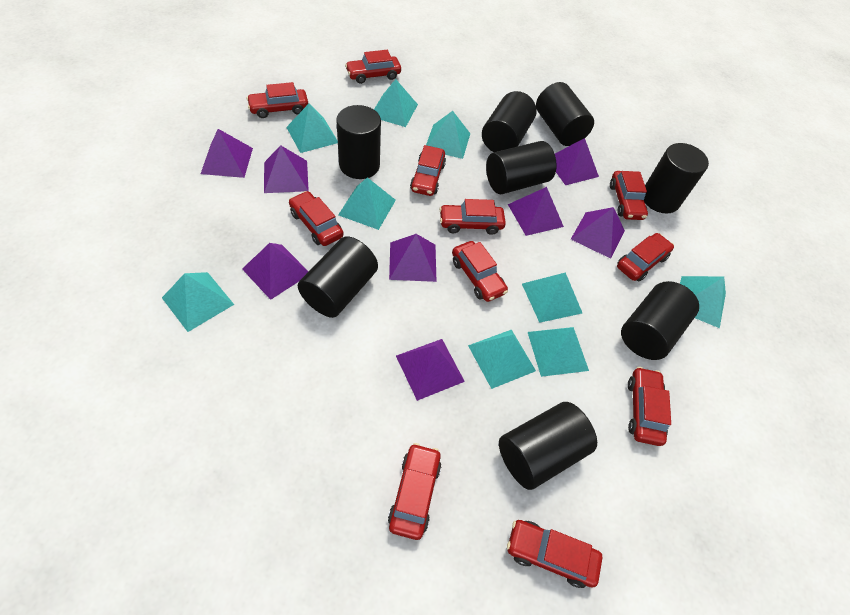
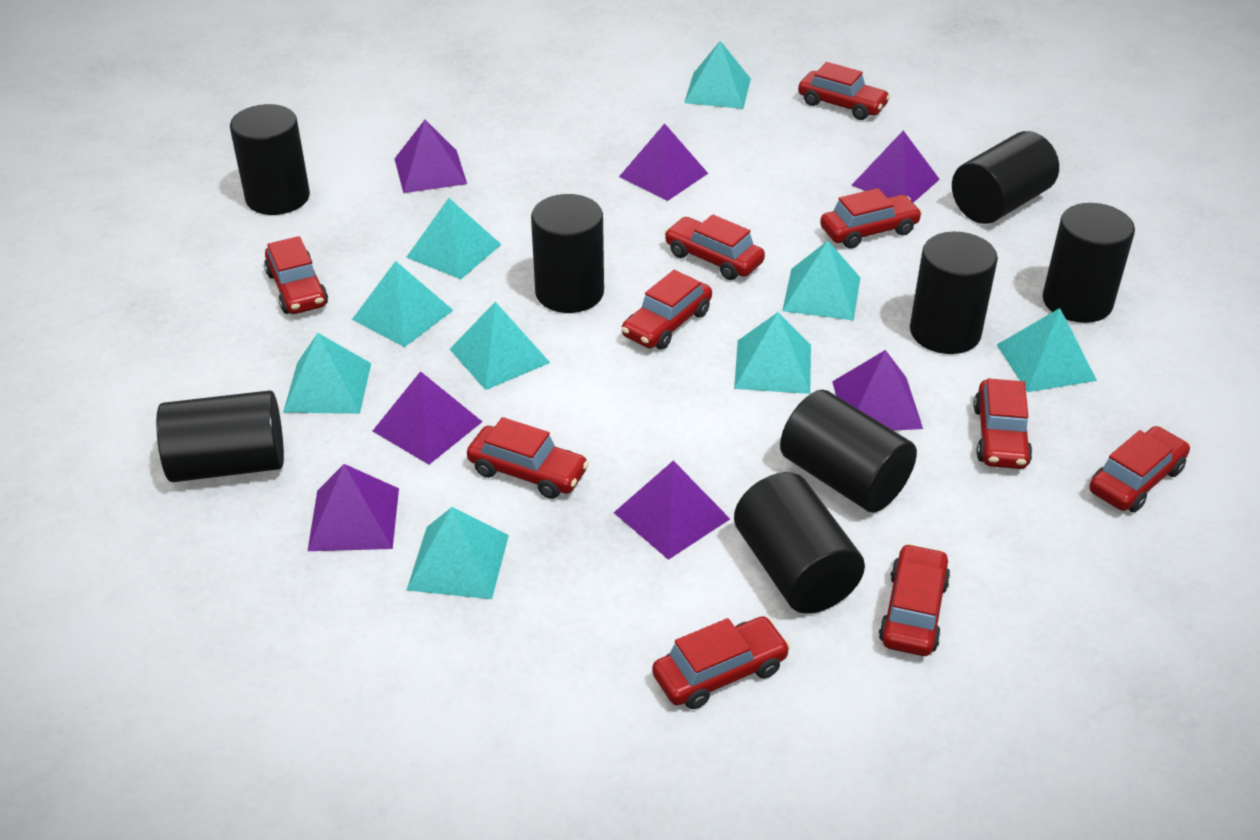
purple pyramid: 8 -> 7
red car: 11 -> 10

